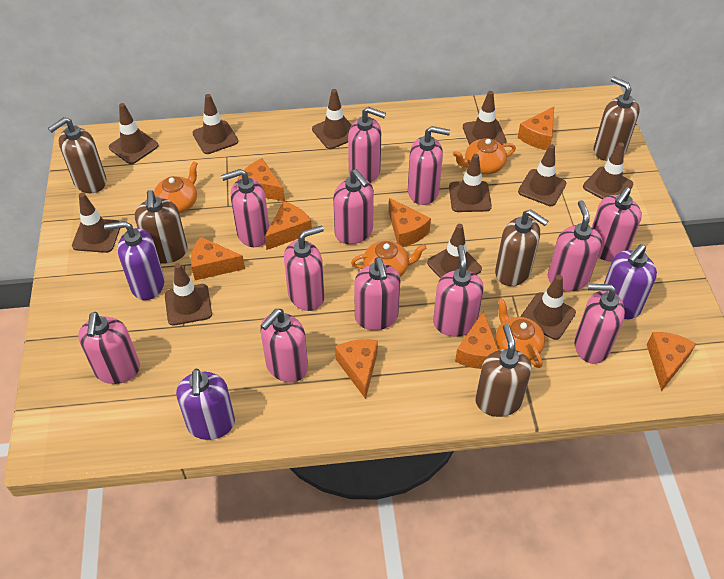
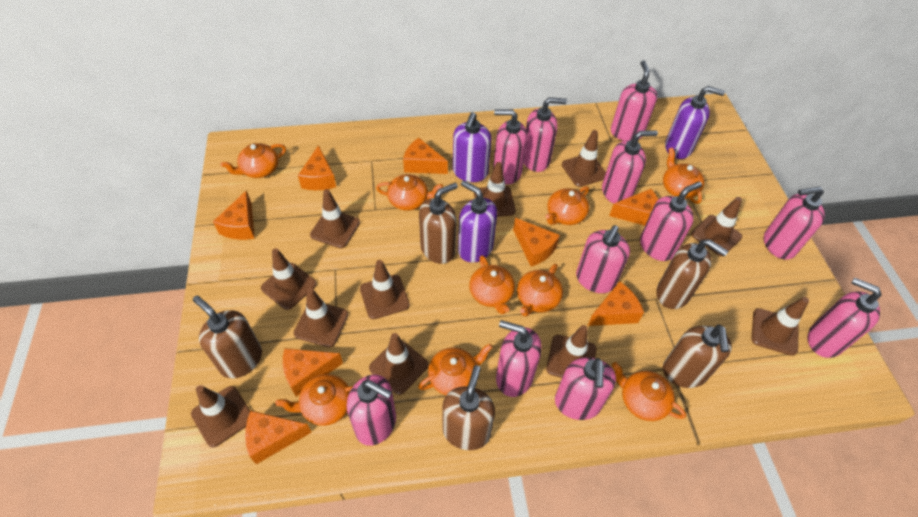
orange teapot: 4 -> 9
pink soap dispenser: 12 -> 11

